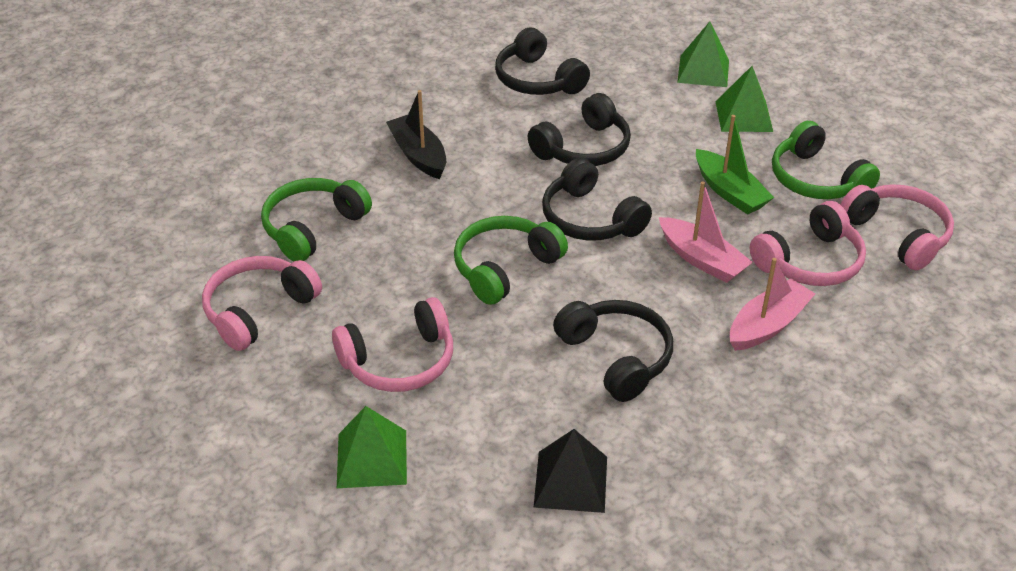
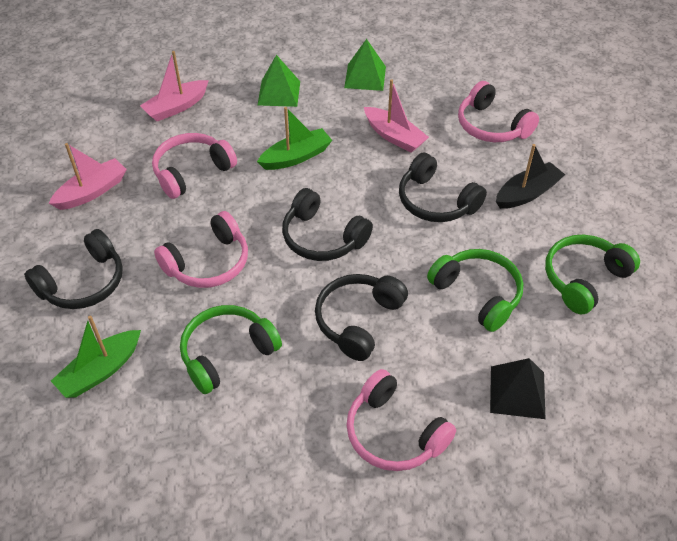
green boat: 1 -> 2
green pyramid: 3 -> 2
pink boat: 2 -> 3

